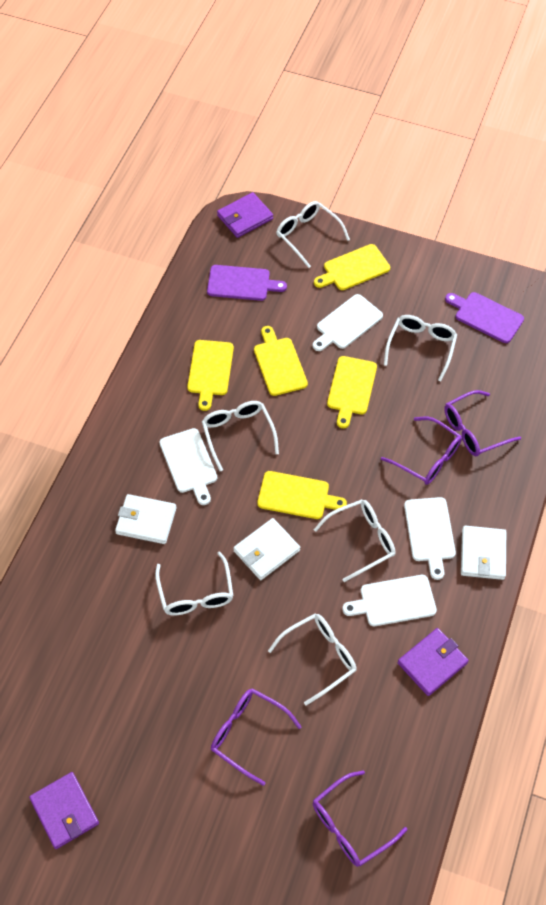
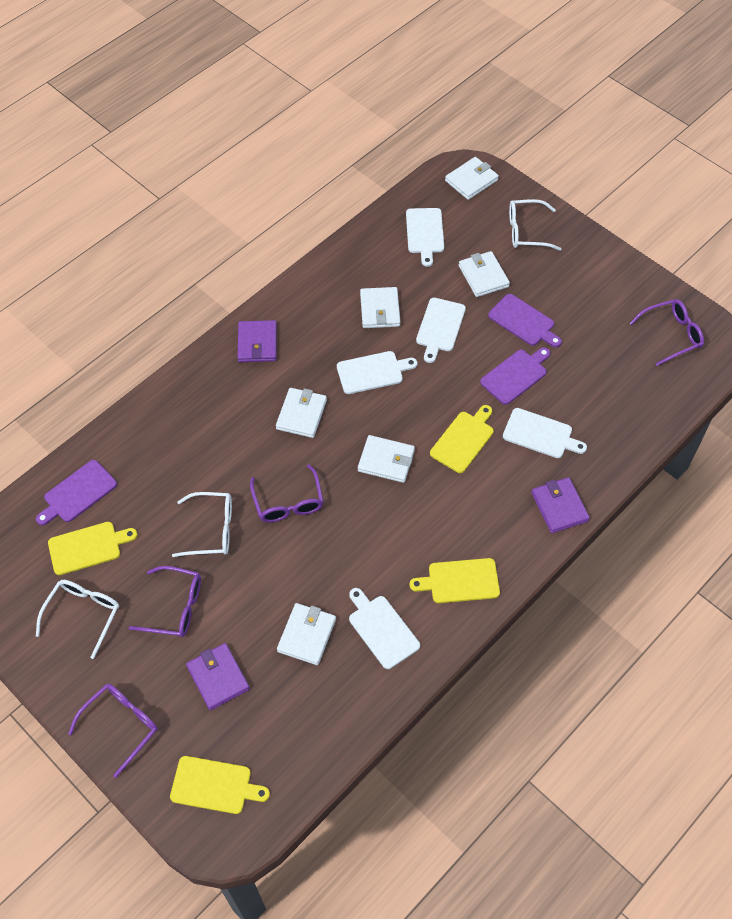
purple cutting board: 2 -> 3
white cutting board: 4 -> 5
white glasses: 6 -> 3
white wallet: 3 -> 6
yellow cutting board: 5 -> 4

